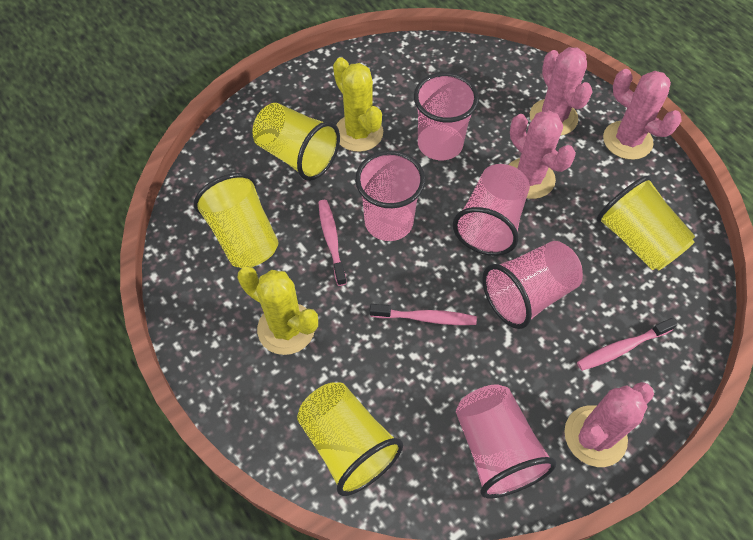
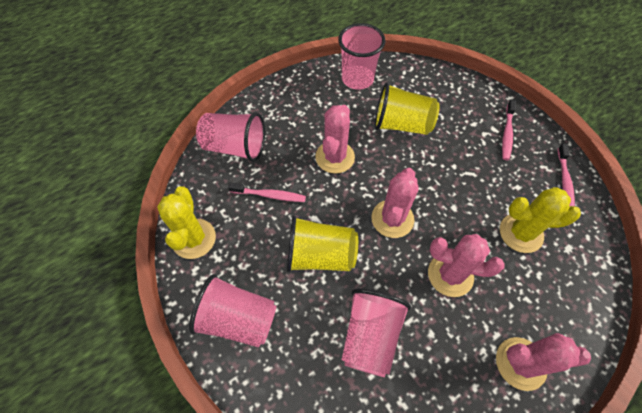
pink cup: 5 -> 4
yellow cup: 4 -> 2

